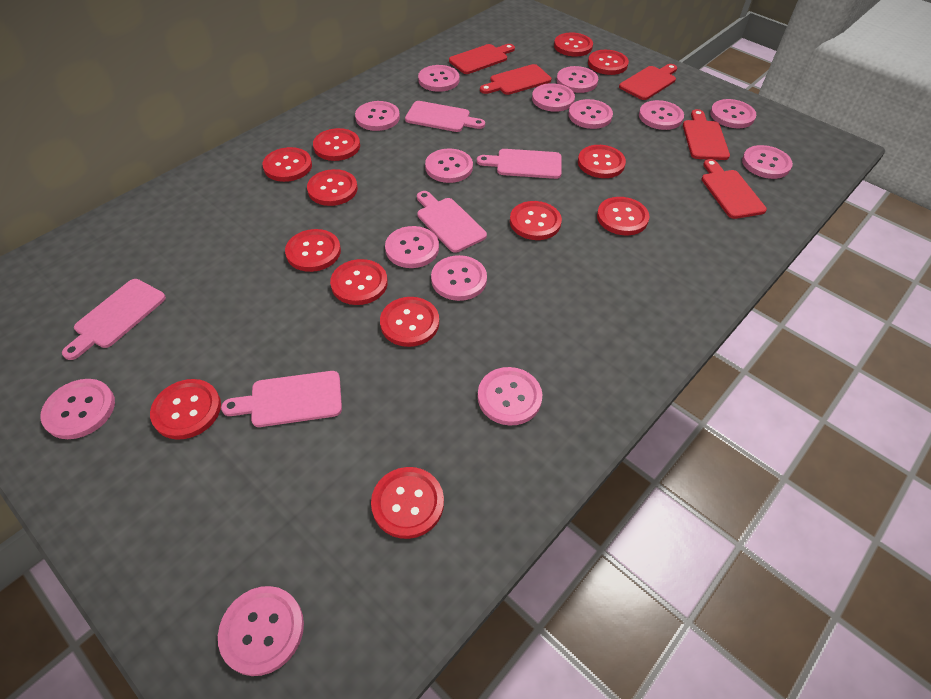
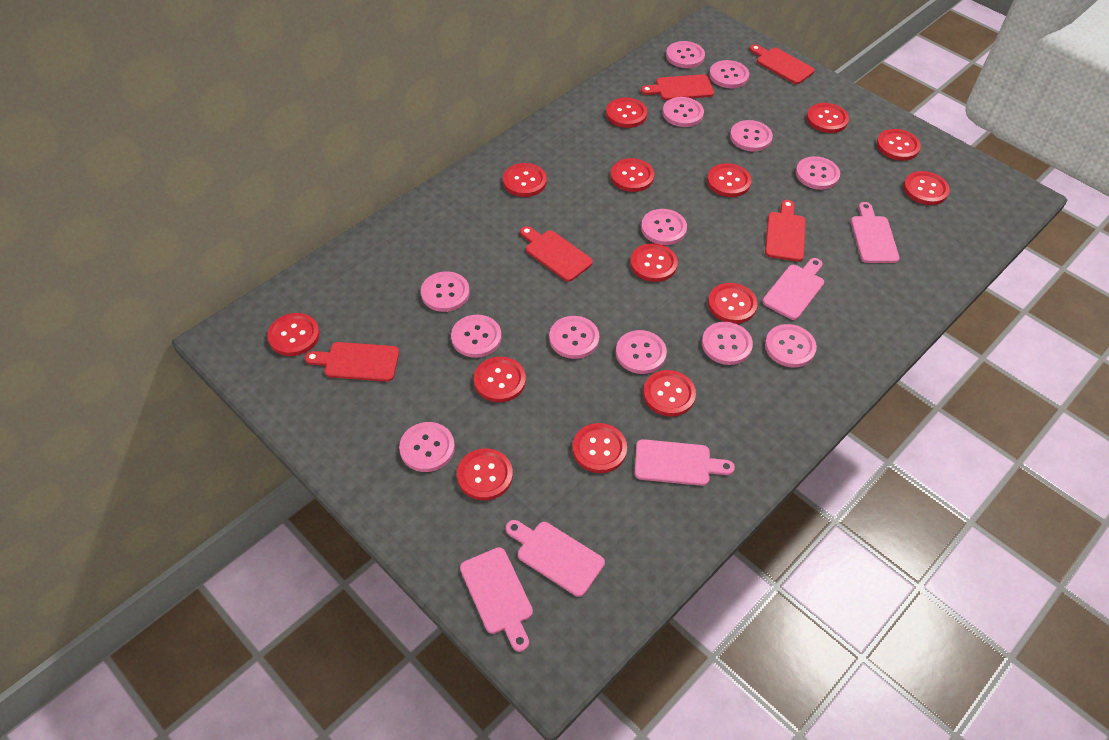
pink button: 14 -> 13
red button: 13 -> 14

